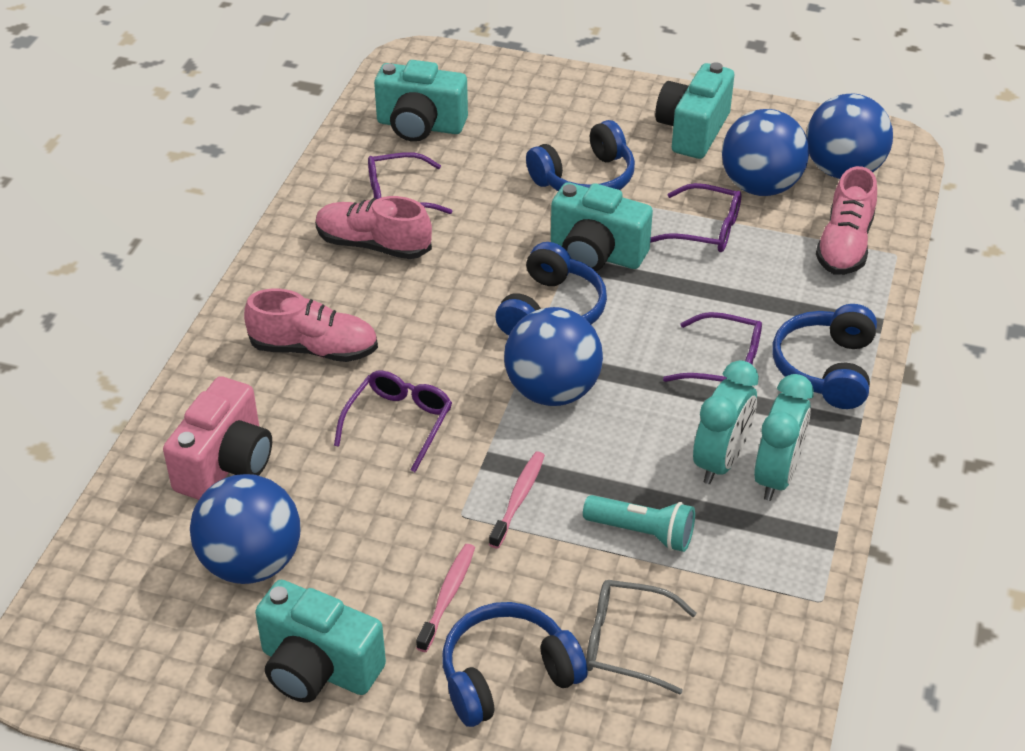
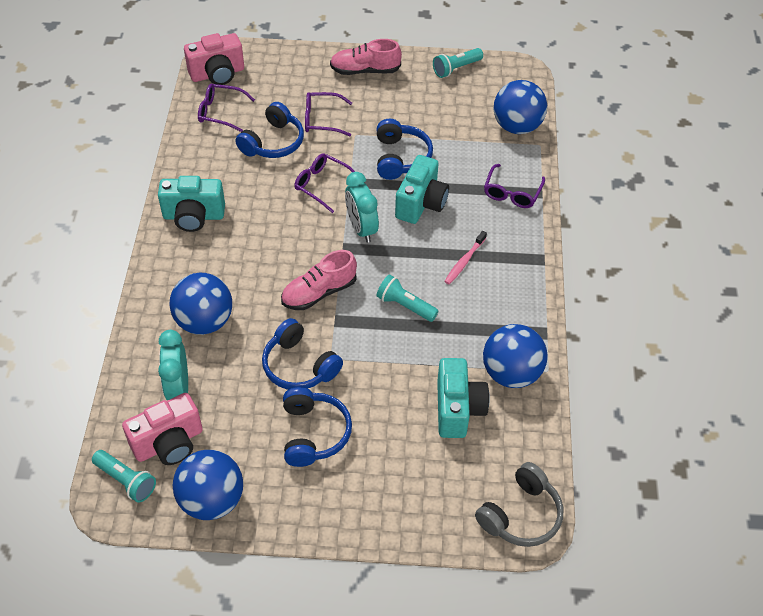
grey glasses: 1 -> 0
grey headphones: 0 -> 1
pink camera: 1 -> 2
pink shoe: 3 -> 2
pink toothbrush: 2 -> 1
turquoise camera: 4 -> 3
turquoise flashlight: 1 -> 3

